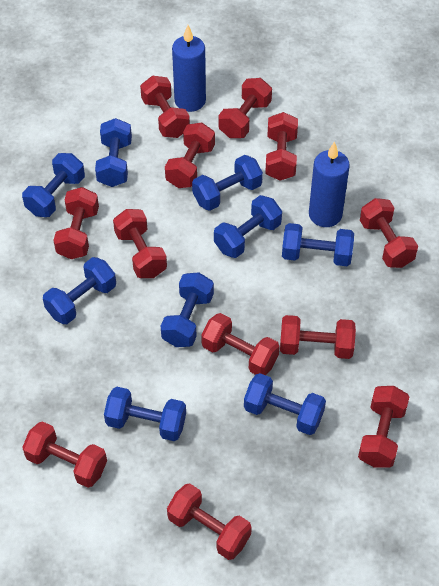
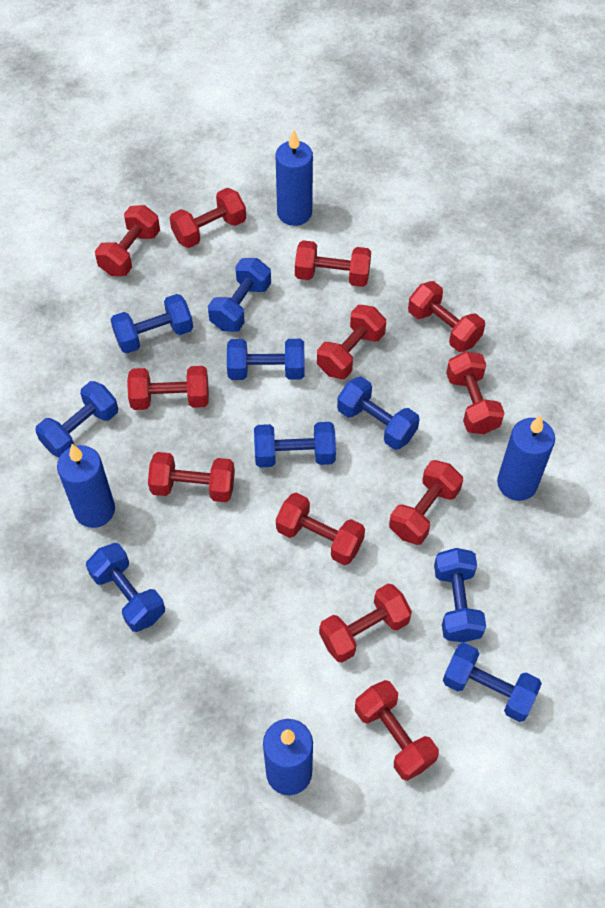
blue candle: 2 -> 4

